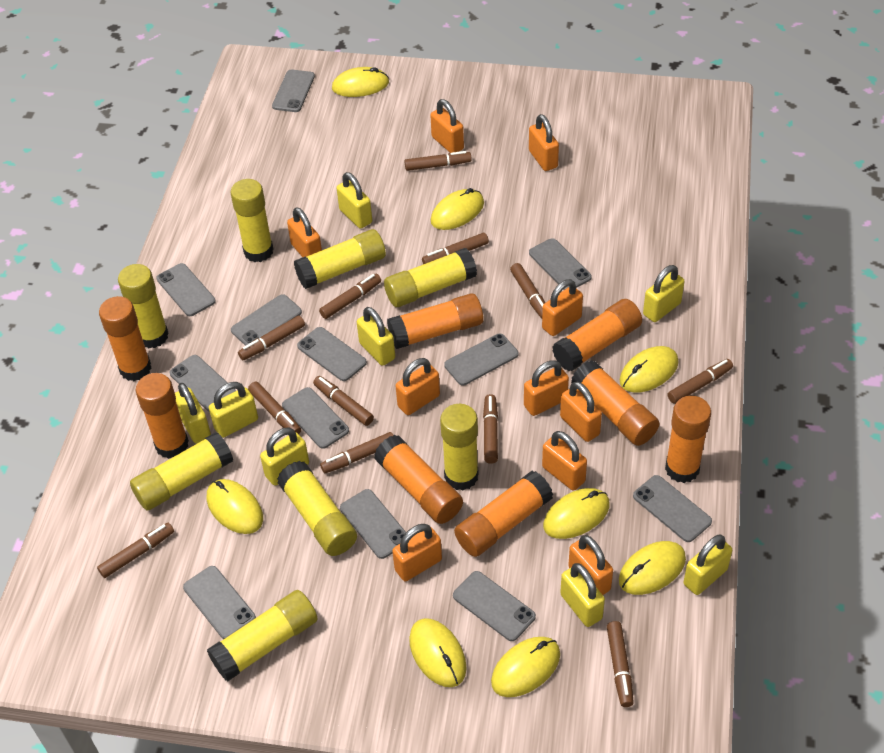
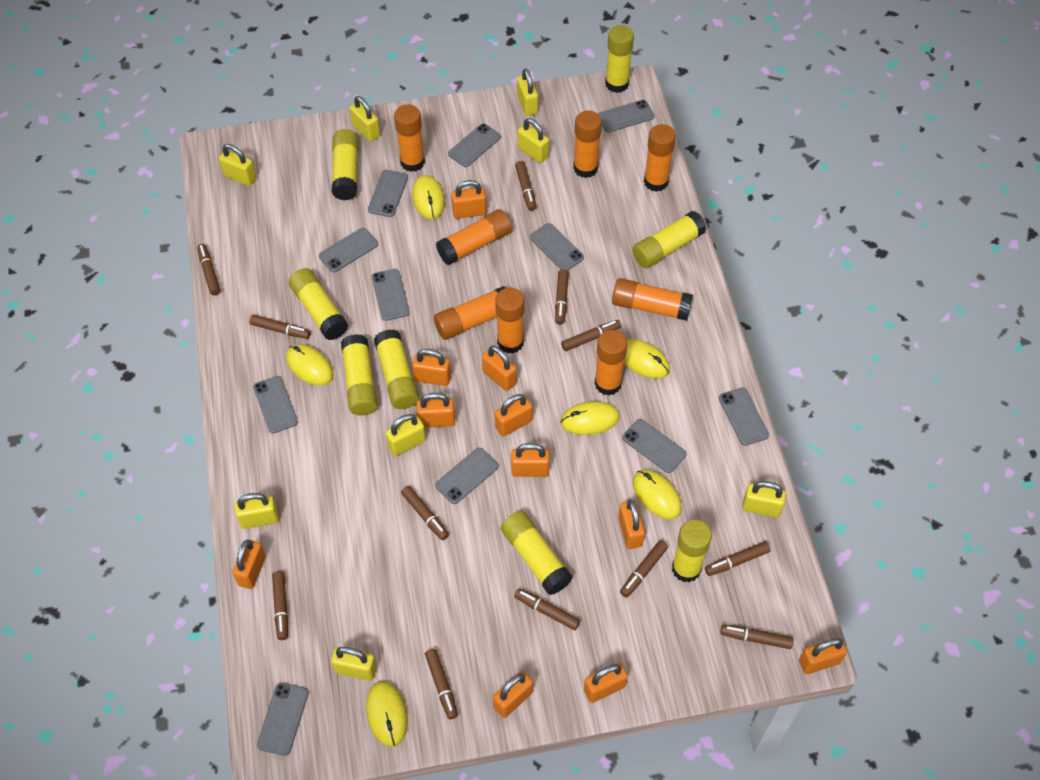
grey phone: 12 -> 11
orange padlock: 10 -> 11
yellow mouse: 8 -> 6

